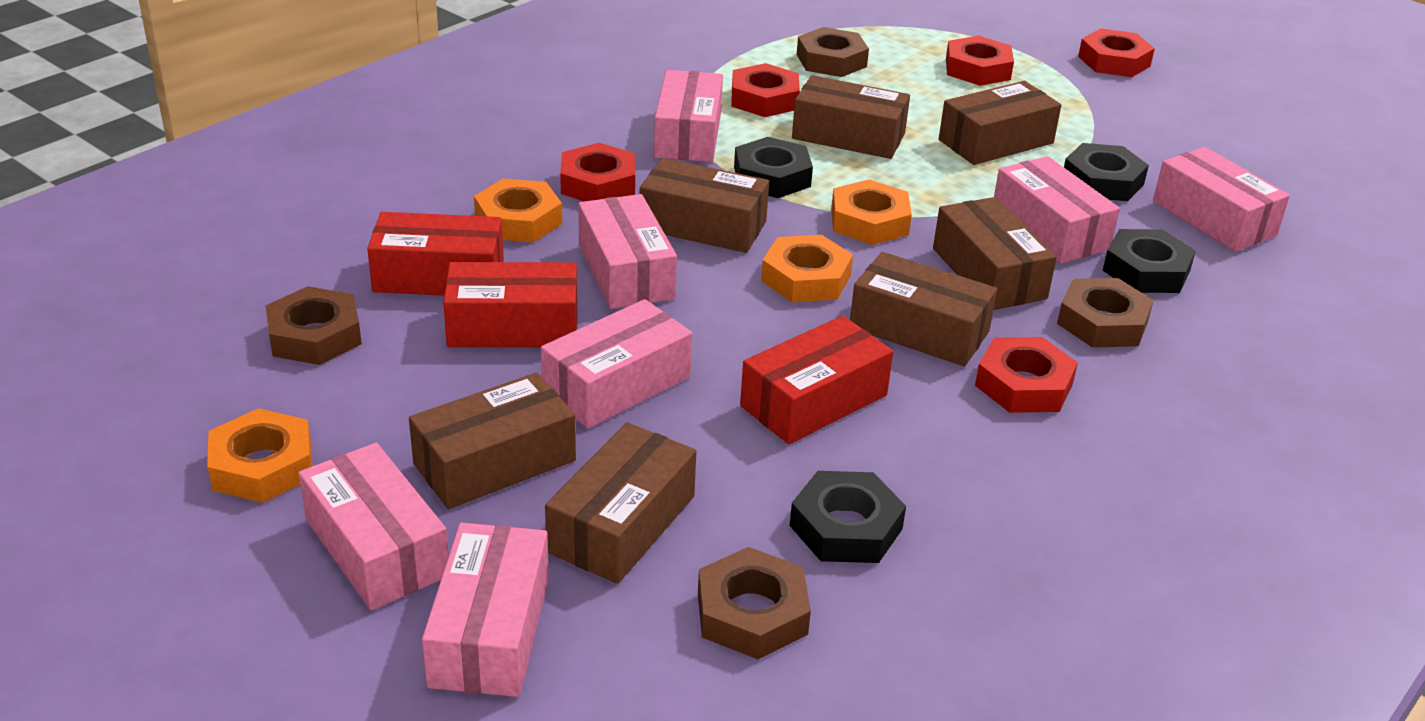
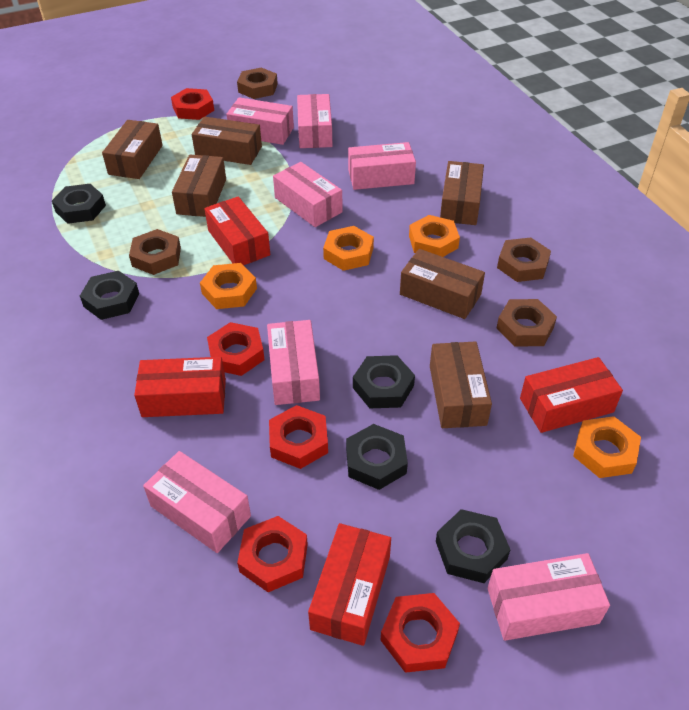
black nut: 4 -> 5
brown box: 7 -> 6
red box: 3 -> 4

